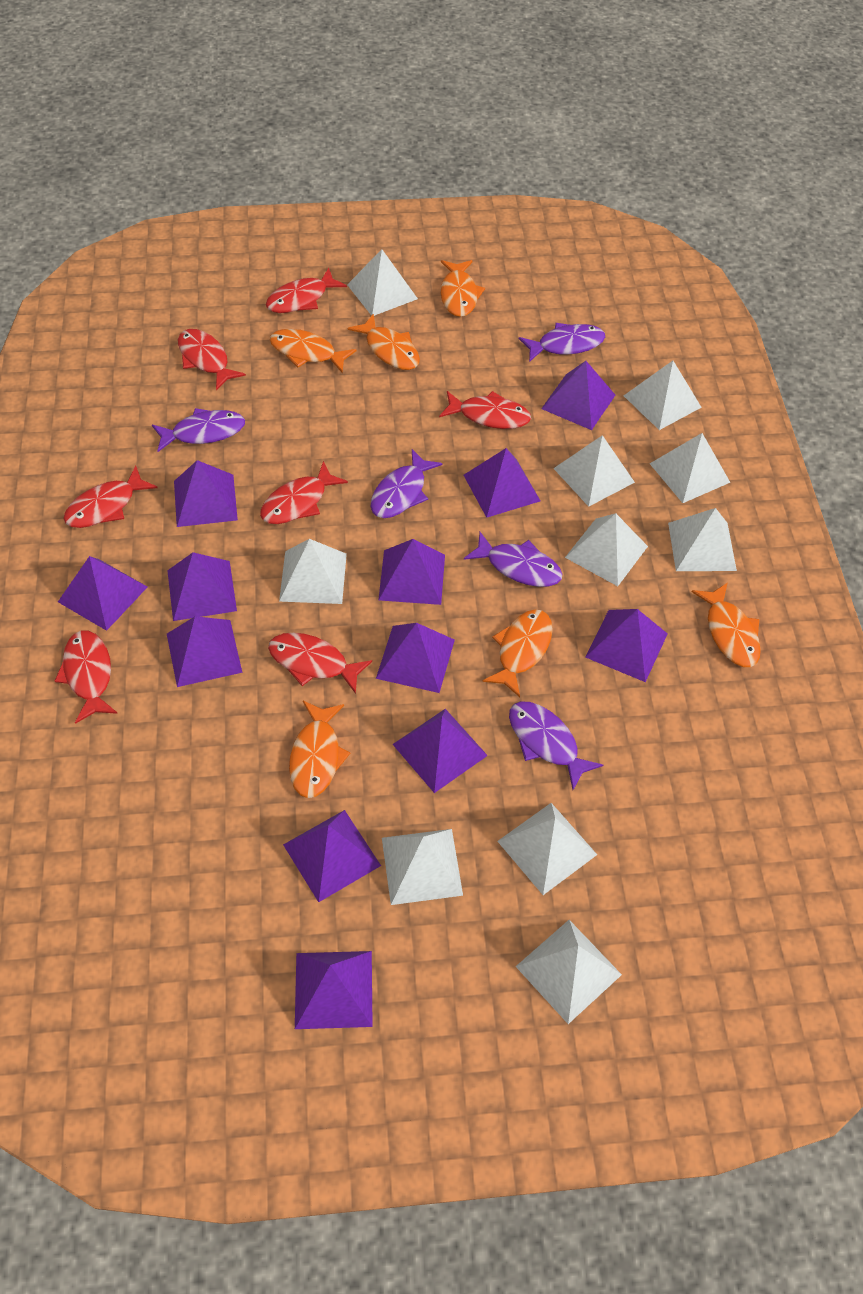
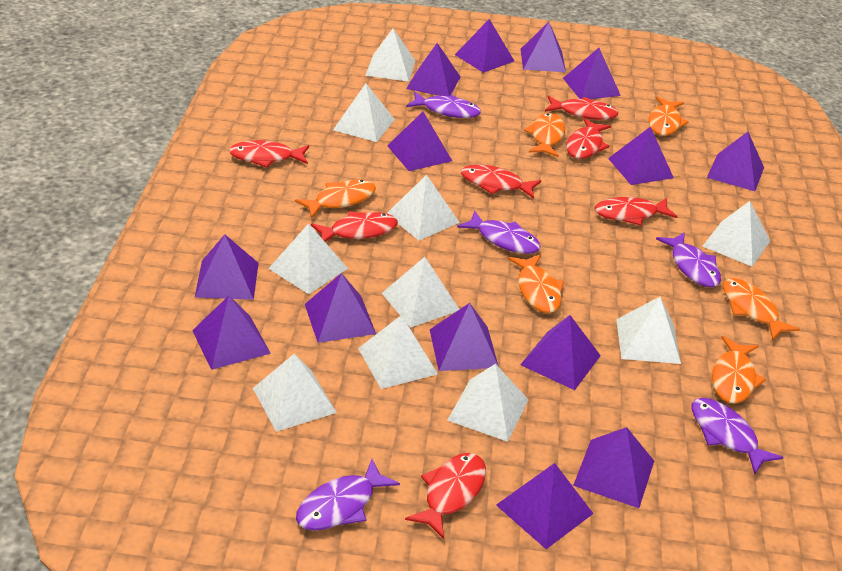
purple pyramid: 12 -> 14

